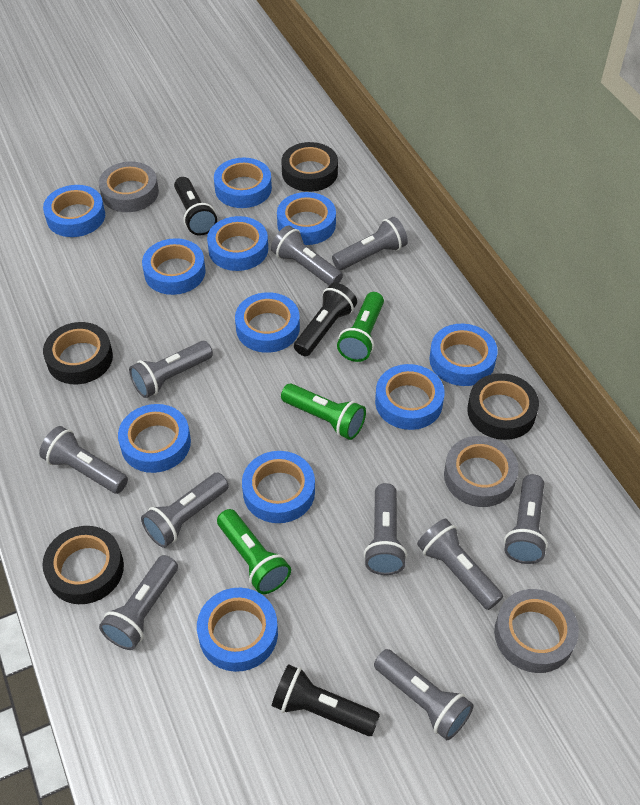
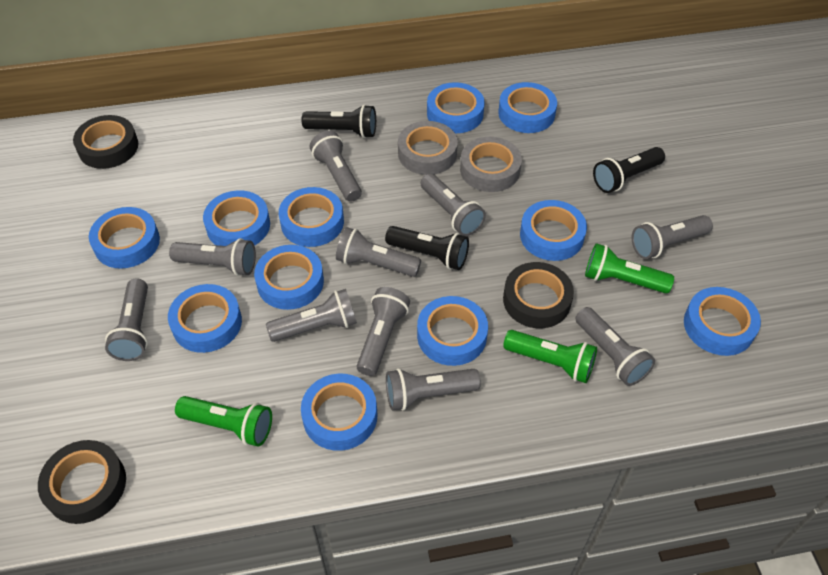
black tape: 4 -> 3
grey tape: 3 -> 2

